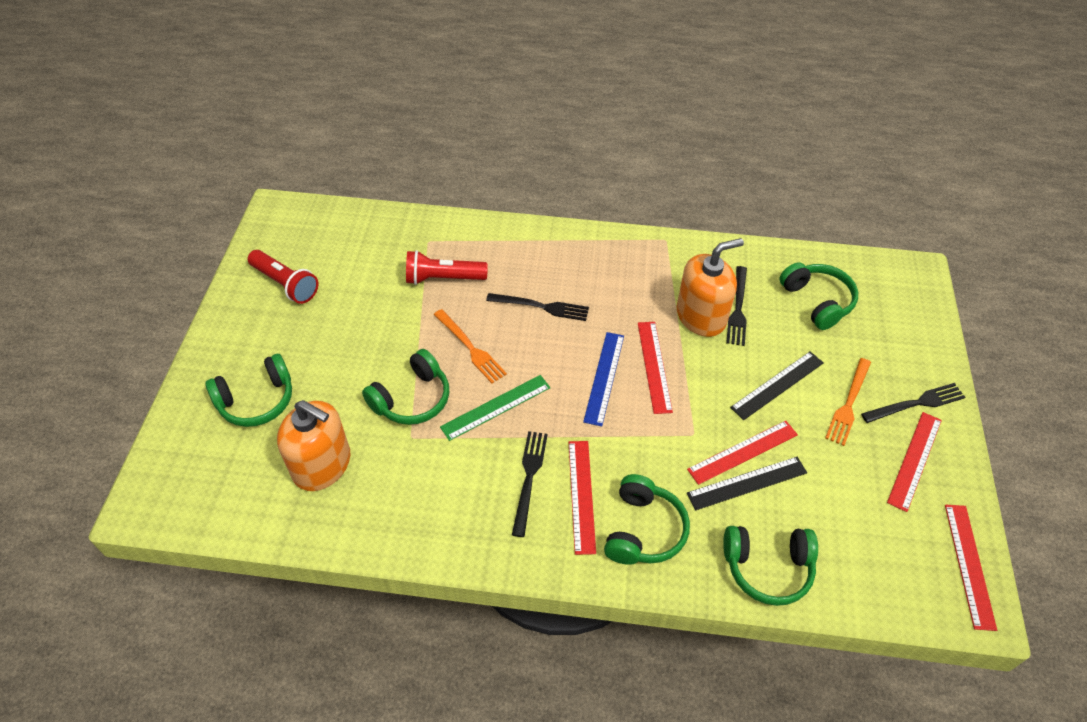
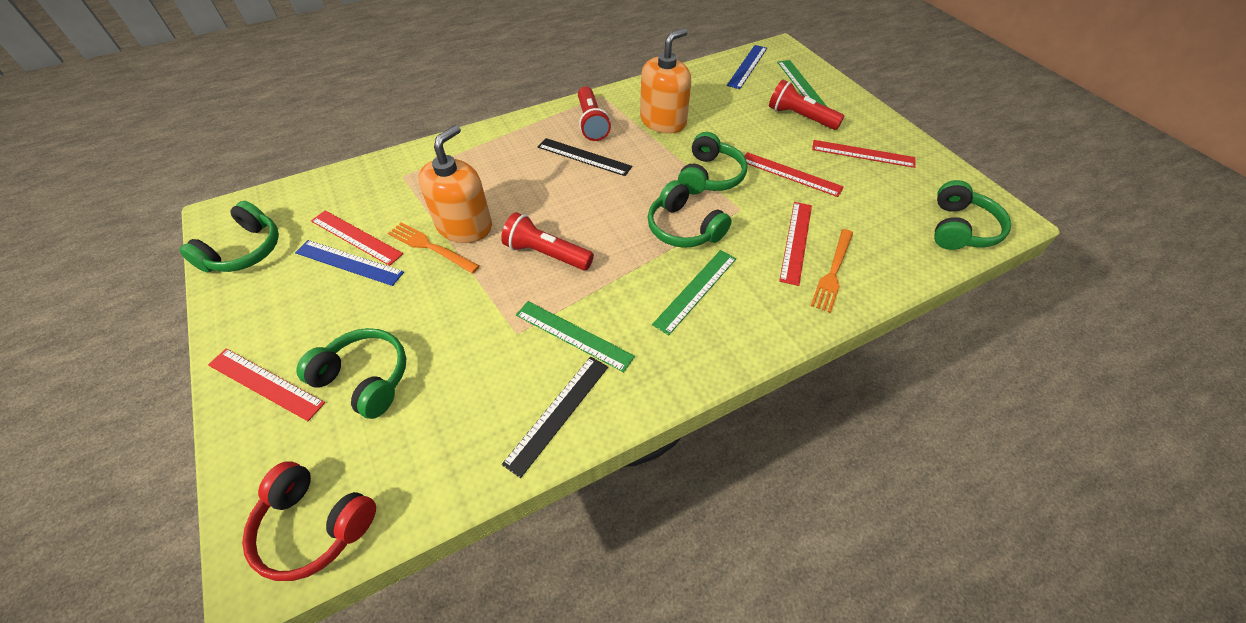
black fork: 4 -> 0
blue ruler: 1 -> 2
green ruler: 1 -> 3
red flashlight: 2 -> 3
red headphones: 0 -> 1

